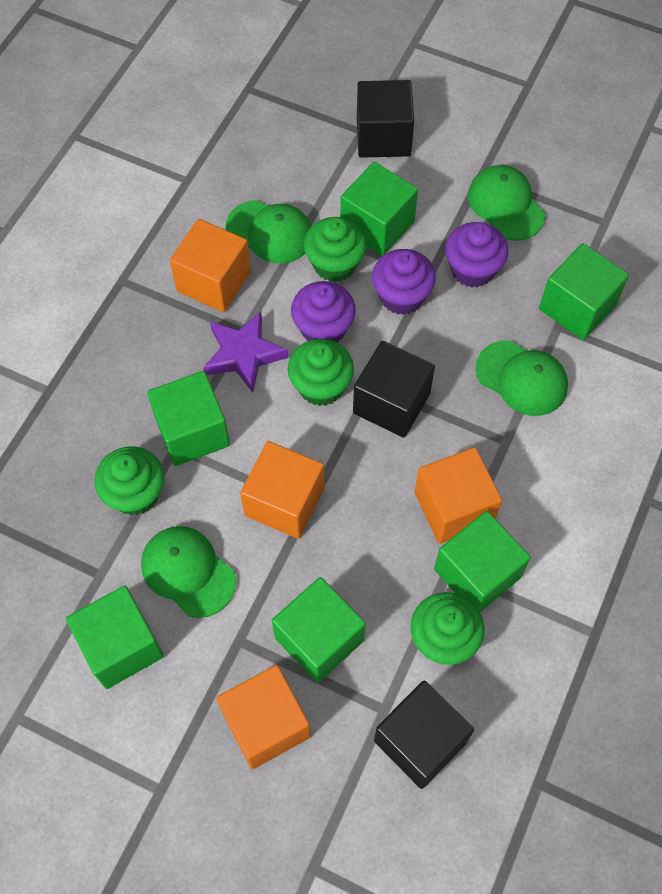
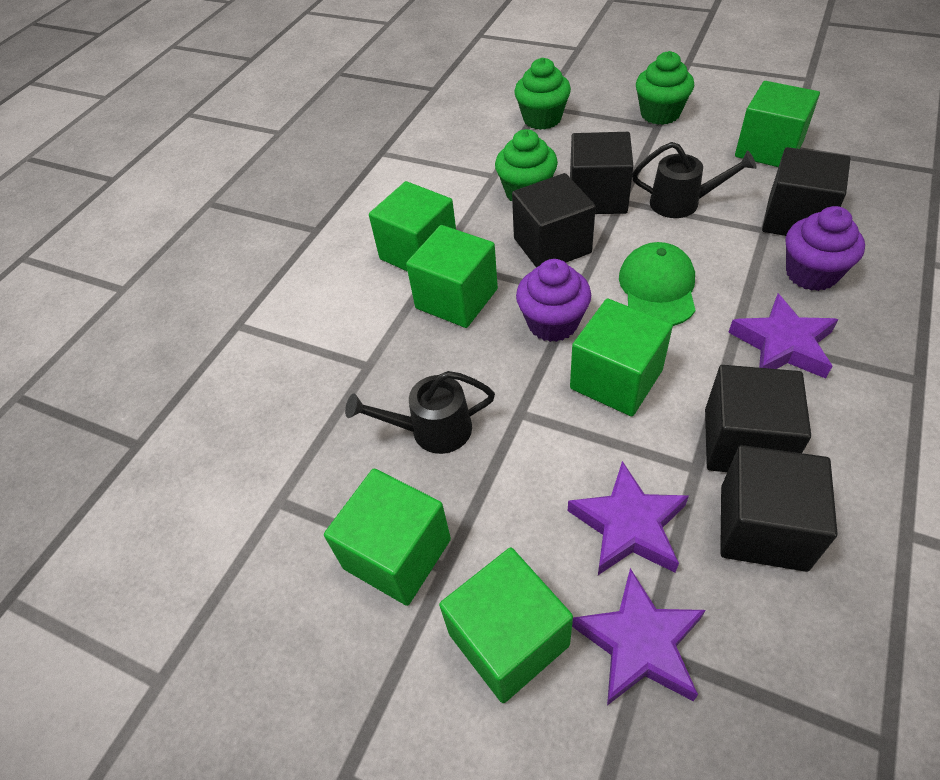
black cube: 3 -> 5
black watering can: 0 -> 2
green cap: 4 -> 1
green cupcake: 4 -> 3
orange cube: 4 -> 0
purple cupcake: 3 -> 2
purple star: 1 -> 3

